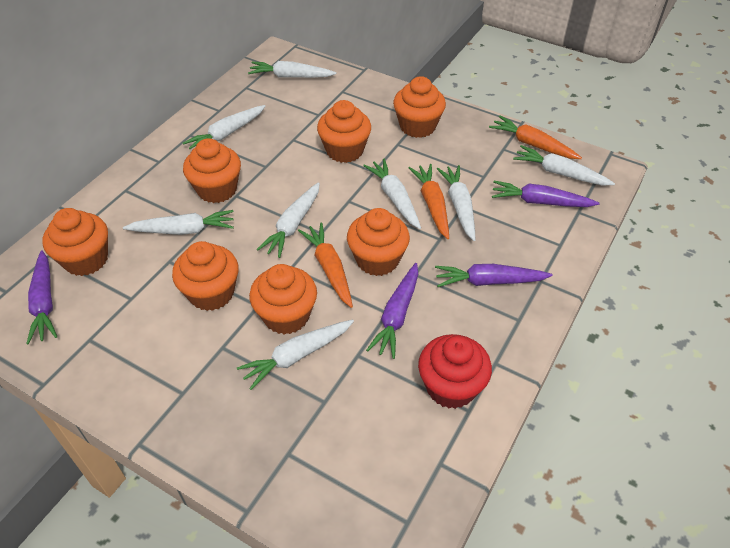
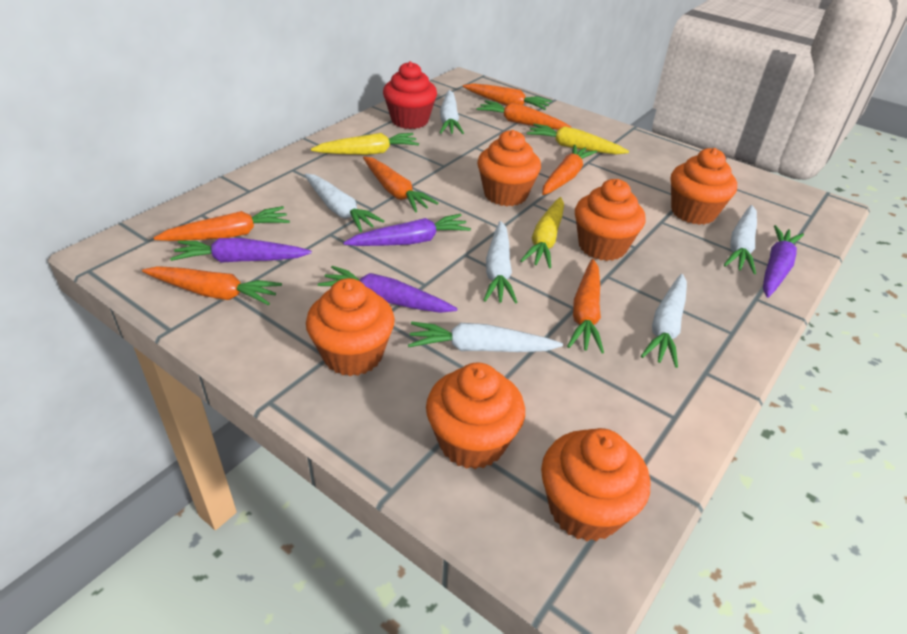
orange carrot: 3 -> 7
orange cupcake: 7 -> 6
white carrot: 8 -> 6
yellow carrot: 0 -> 3

